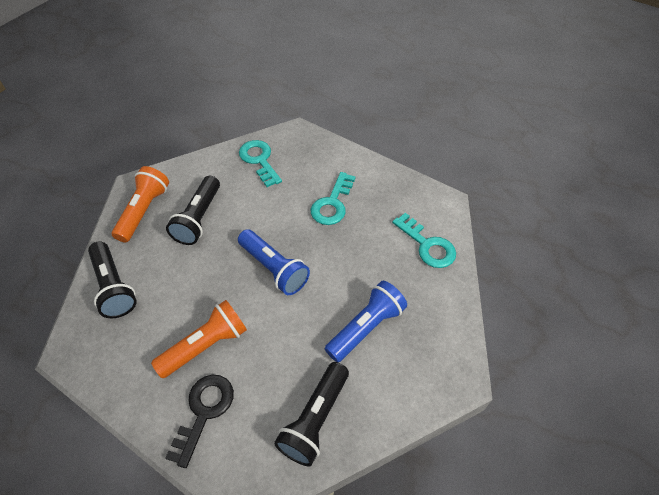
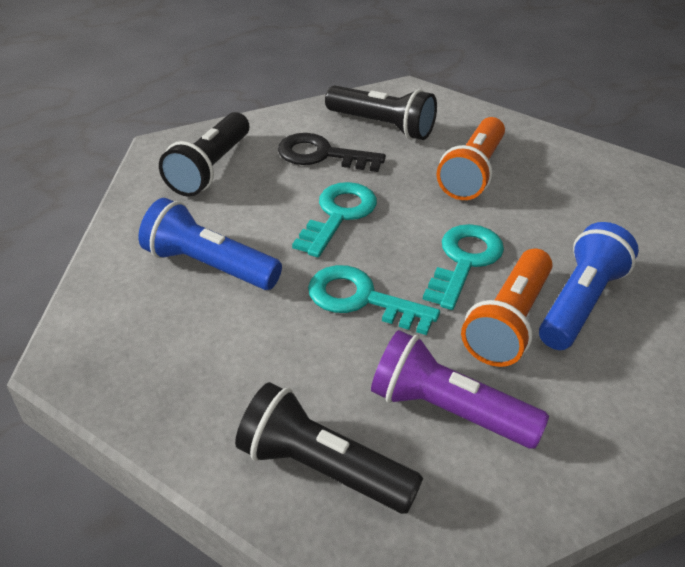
purple flashlight: 0 -> 1

